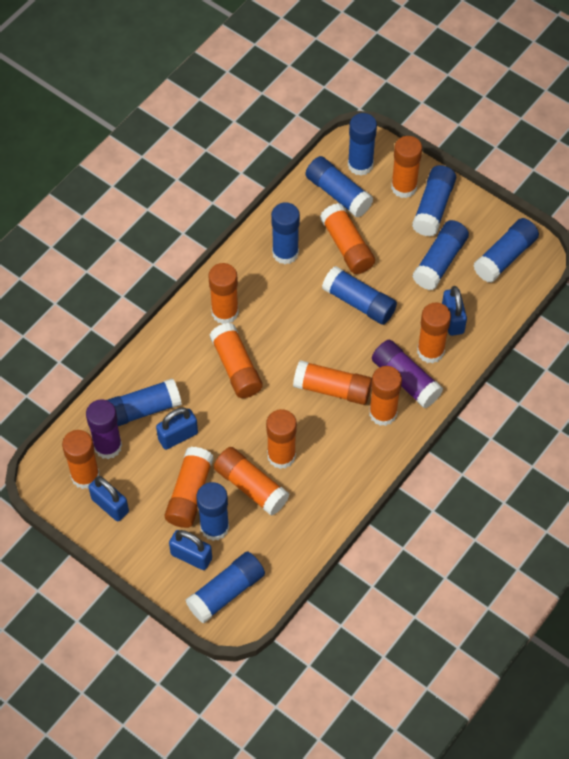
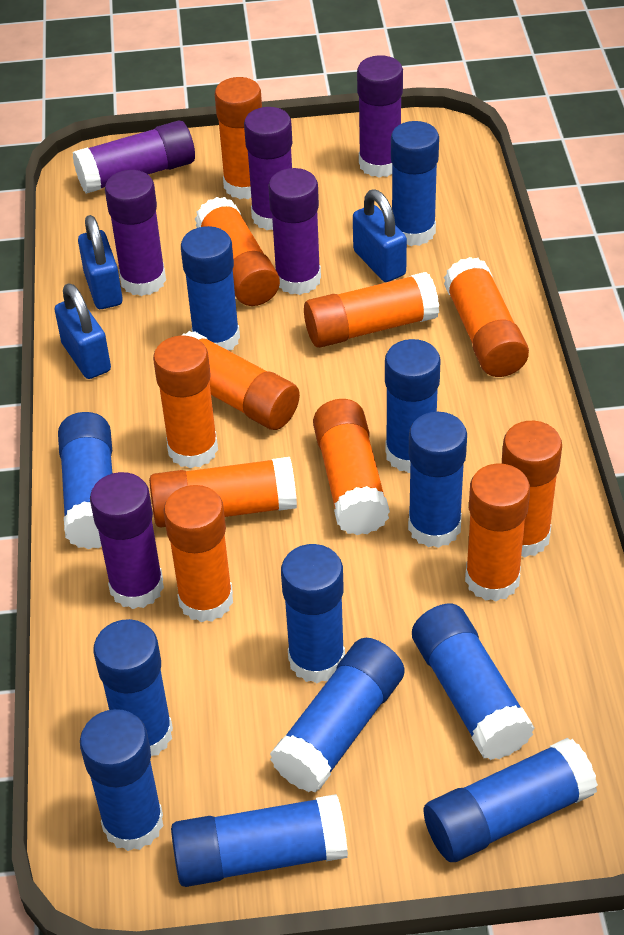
blue glue stick: 10 -> 12
blue padlock: 4 -> 3
purple glue stick: 2 -> 6

